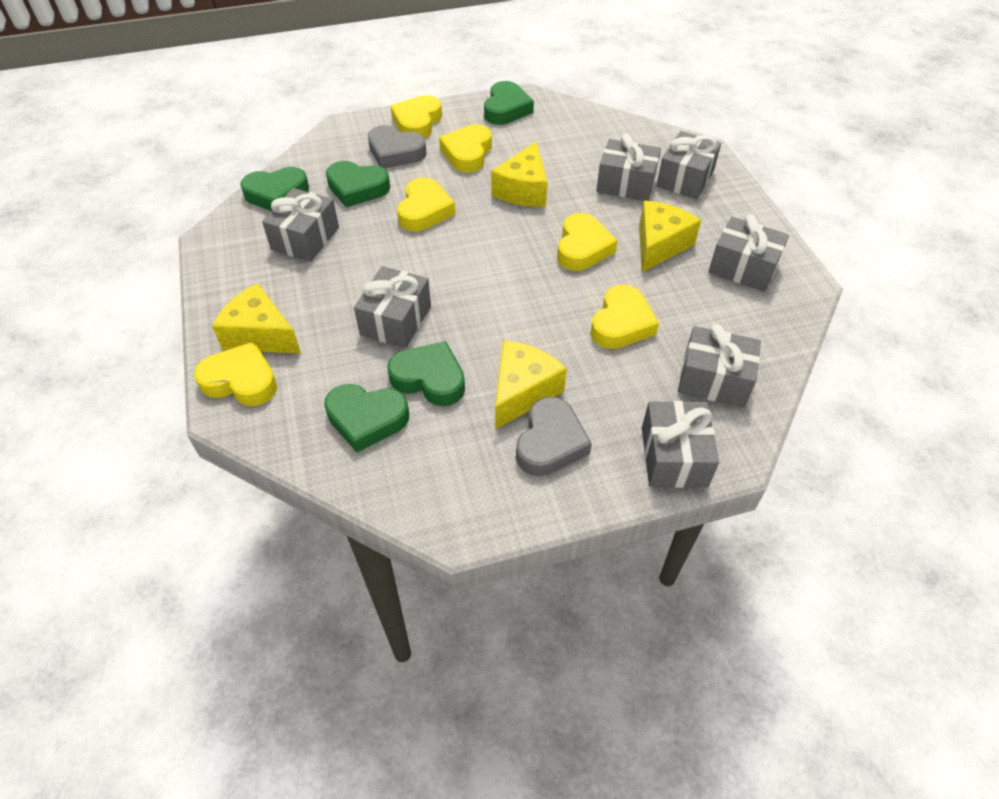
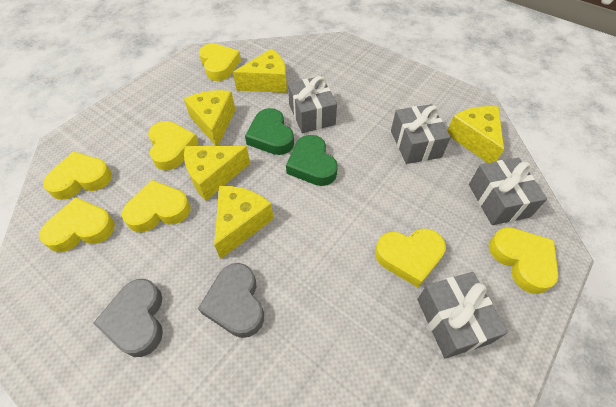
green heart: 5 -> 2
grey gift: 7 -> 4
yellow cheese: 4 -> 5
yellow heart: 6 -> 7

